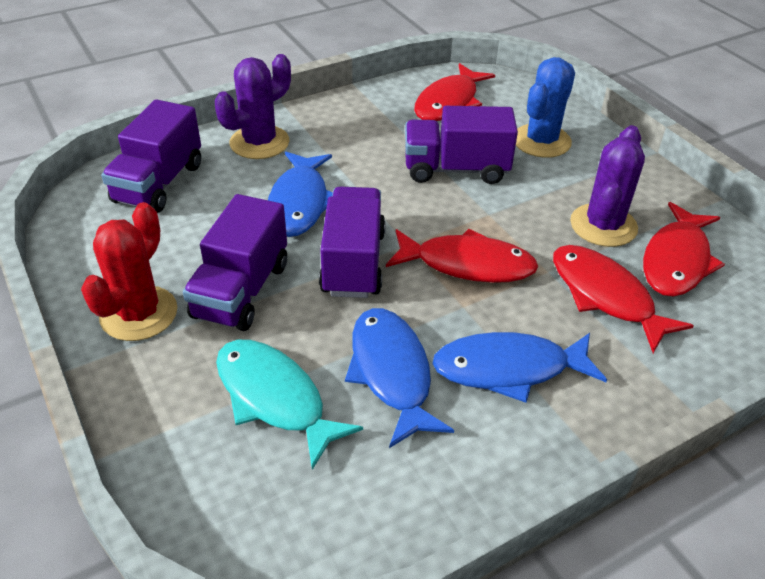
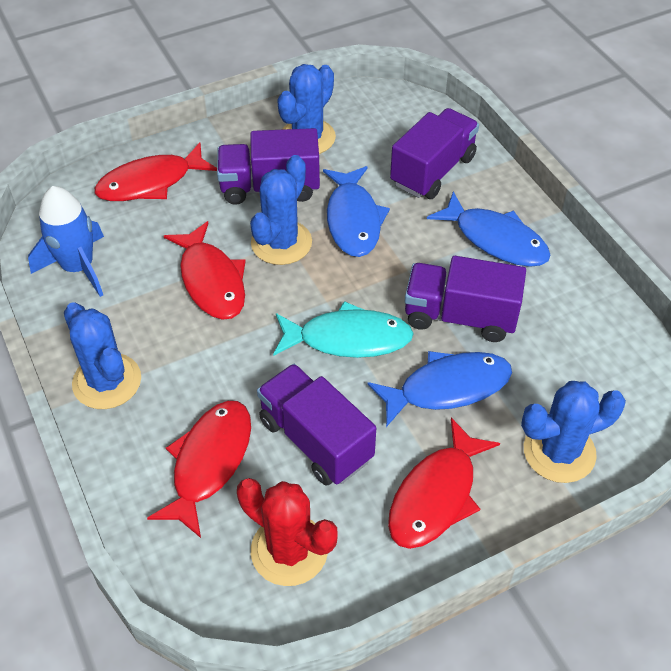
blue cactus: 1 -> 4
blue rocket: 0 -> 1
purple cactus: 2 -> 0

